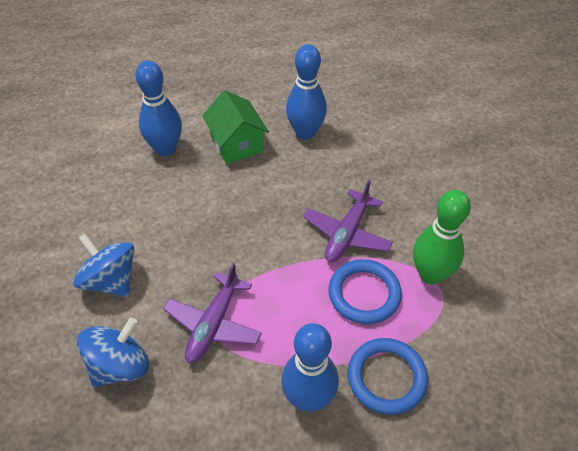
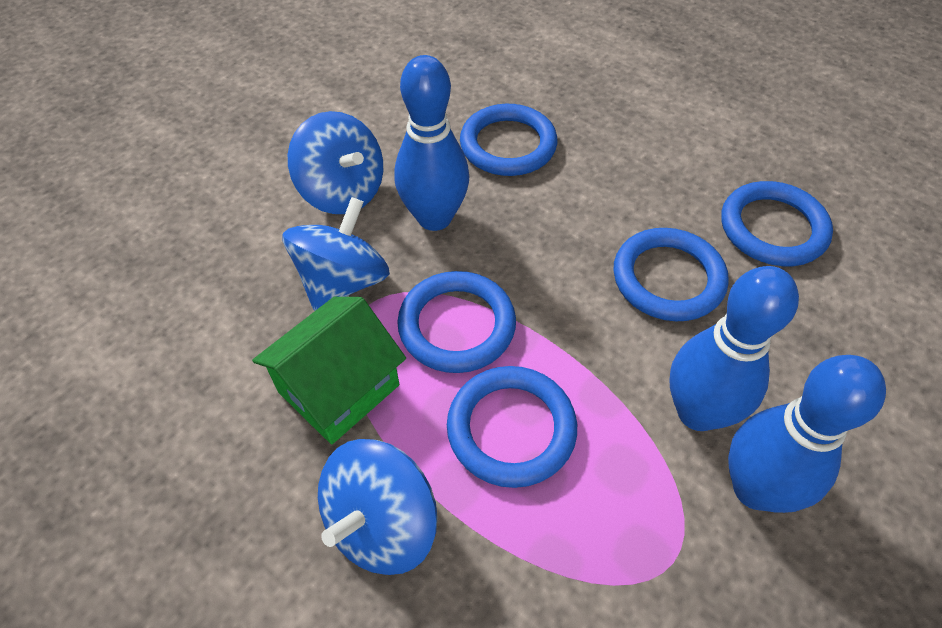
blue ring: 2 -> 5
blue spinning top: 2 -> 3
green bowling pin: 1 -> 0
purple plane: 2 -> 0

